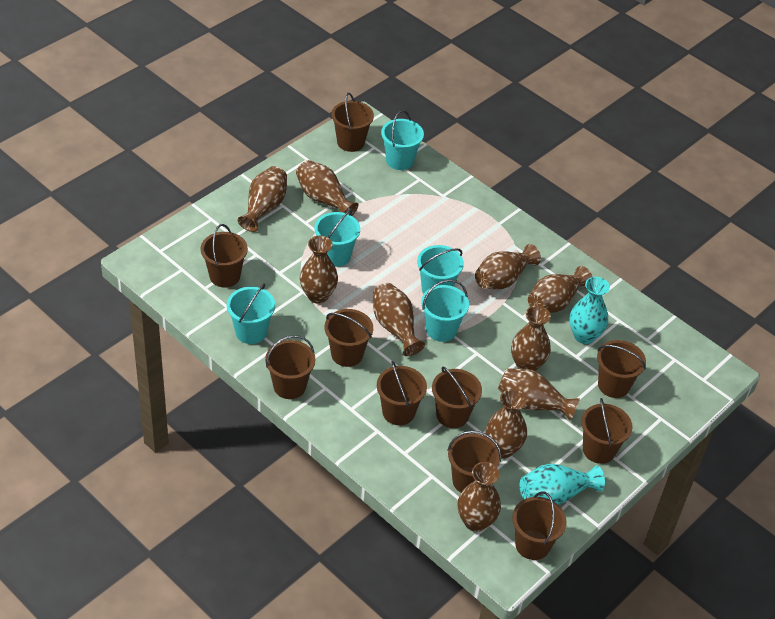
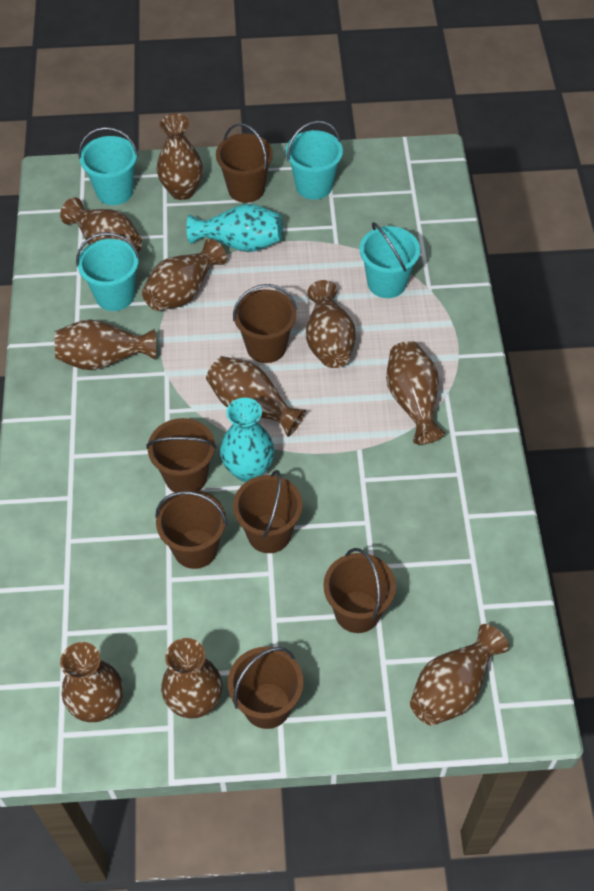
brown bucket: 10 -> 7
turquoise bucket: 5 -> 4

